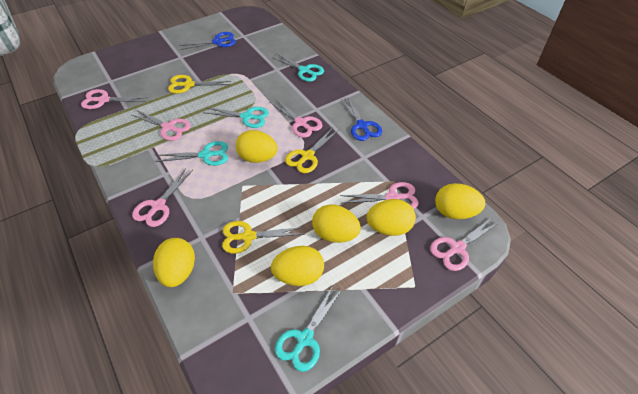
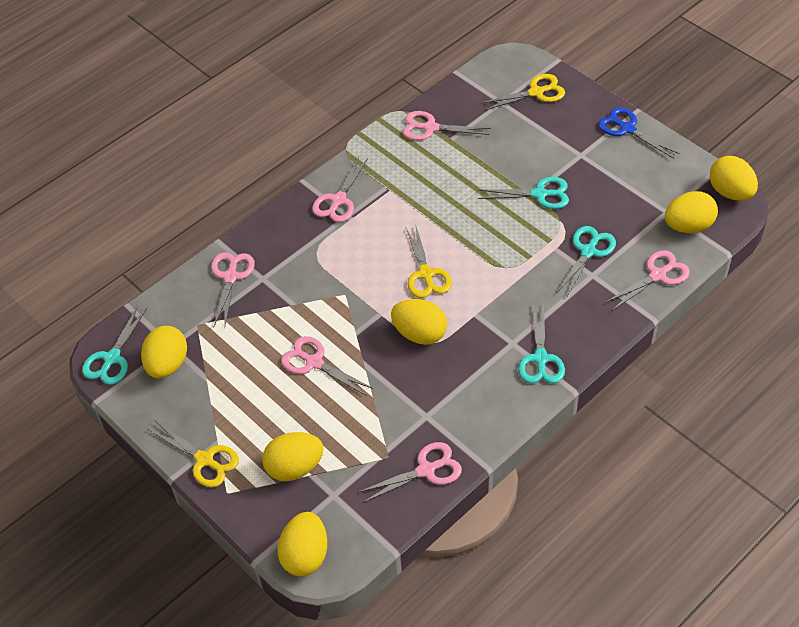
blue scissors: 2 -> 1

